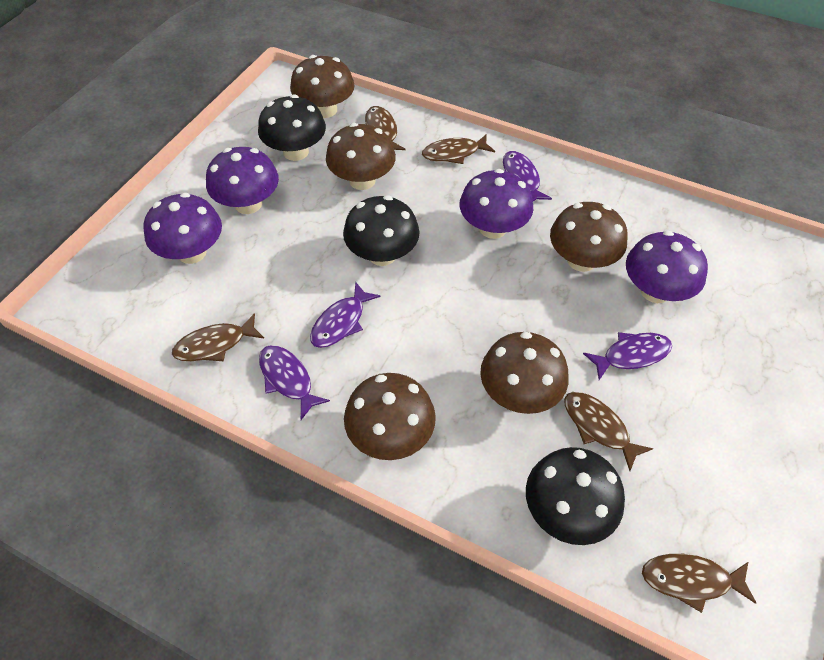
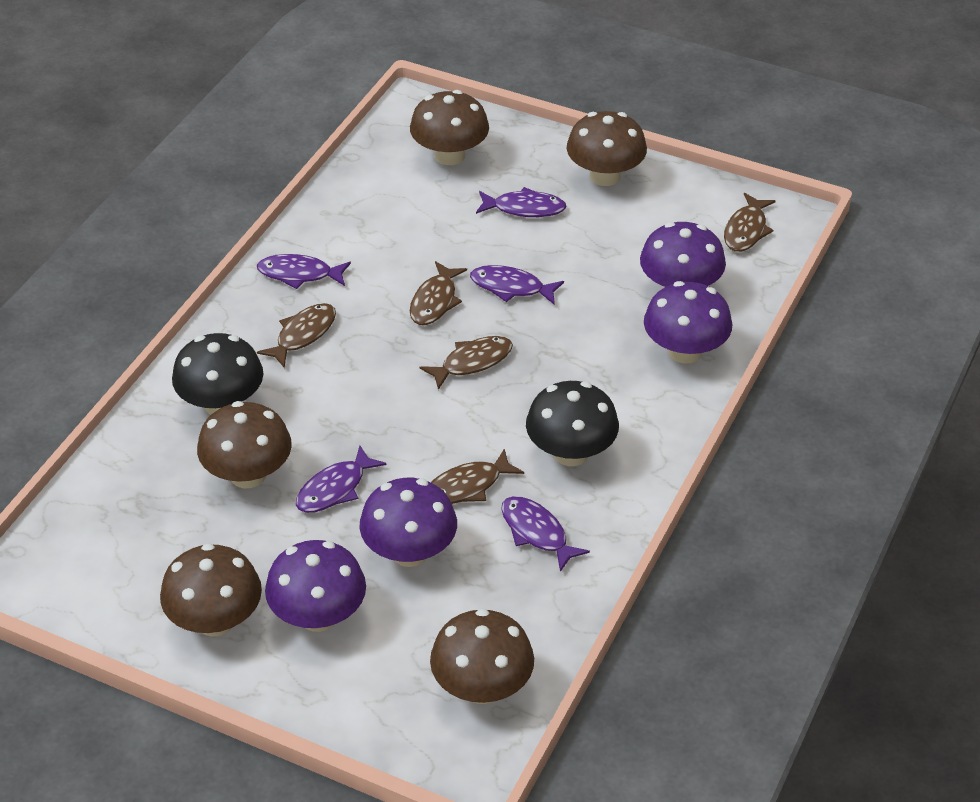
black mushroom: 3 -> 2
purple fish: 4 -> 5

